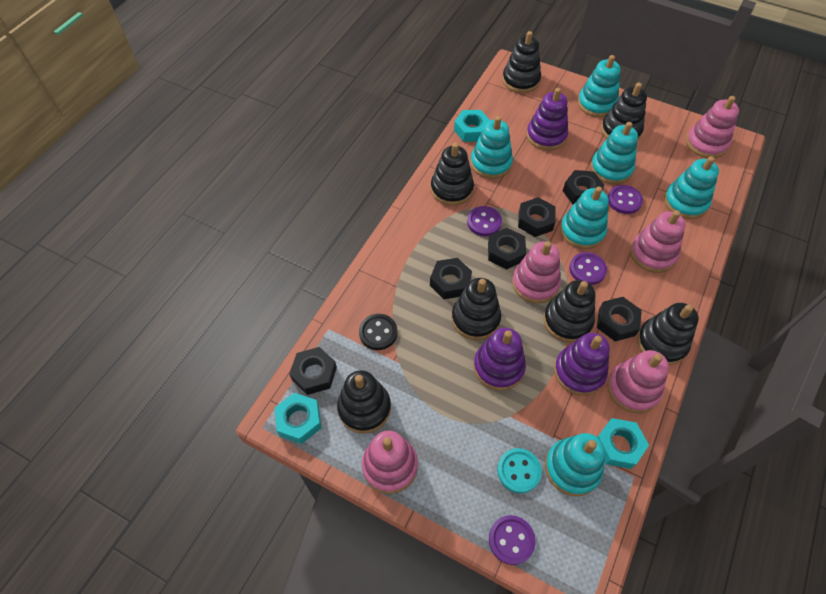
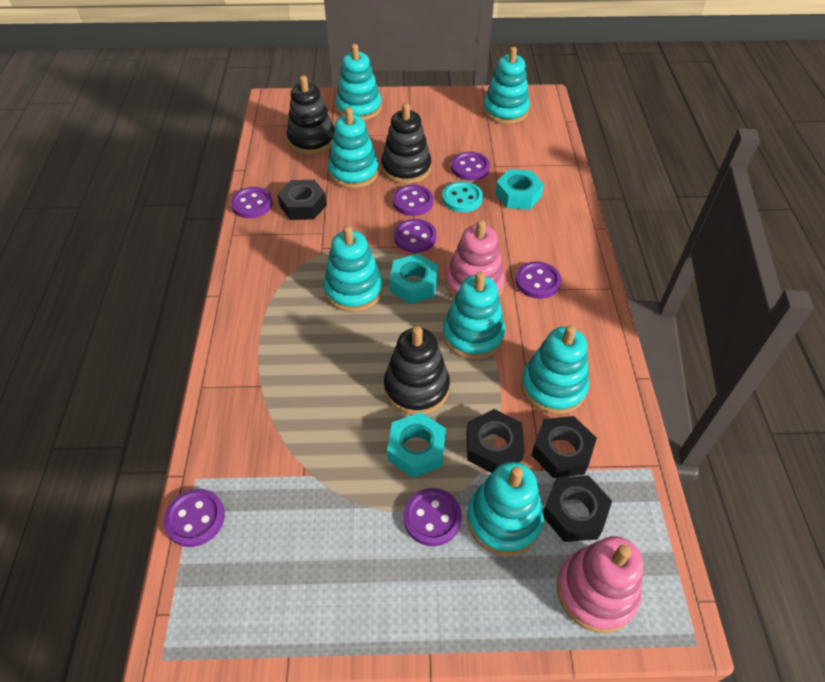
black button: 1 -> 0
black nut: 6 -> 4
black stacking toy: 7 -> 3
pink stacking toy: 5 -> 2
purple button: 4 -> 7
purple stacking toy: 3 -> 0
turquoise stacking toy: 6 -> 7

